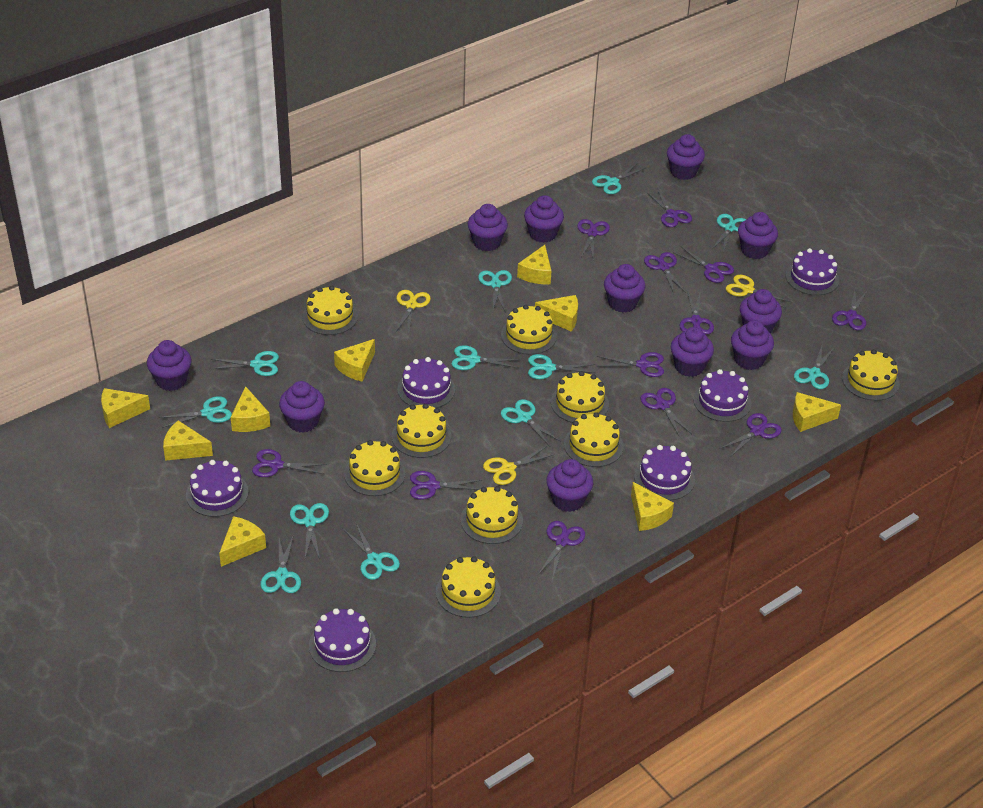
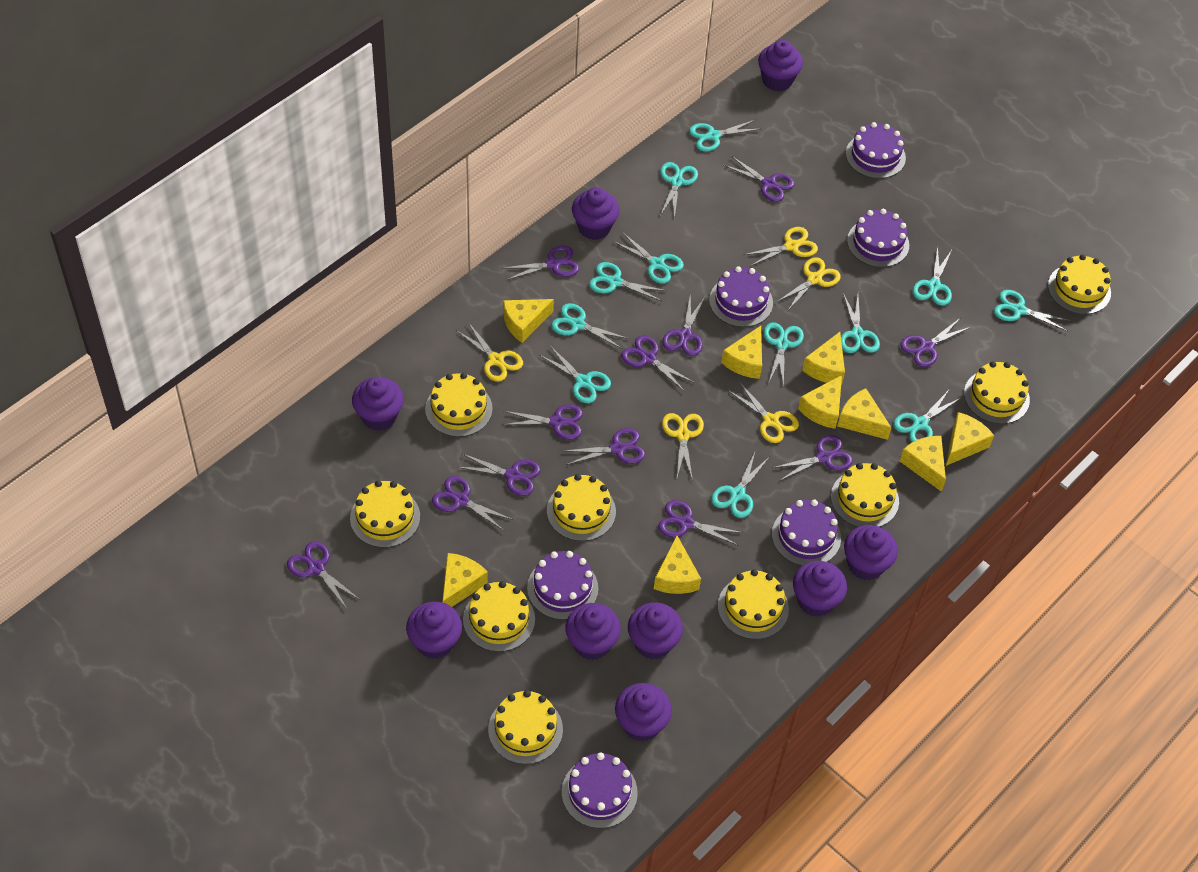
purple cupcake: 11 -> 9
yellow scissors: 3 -> 5

